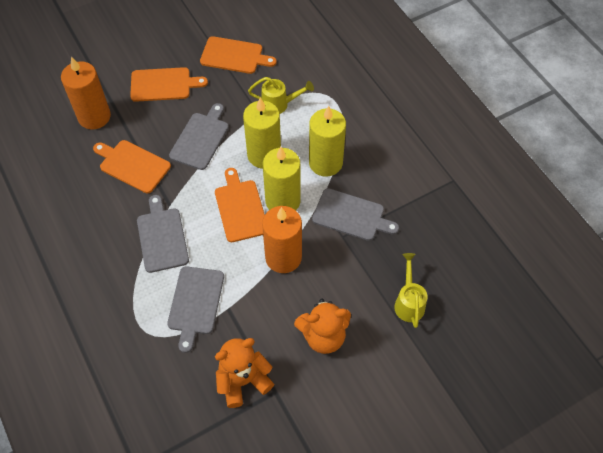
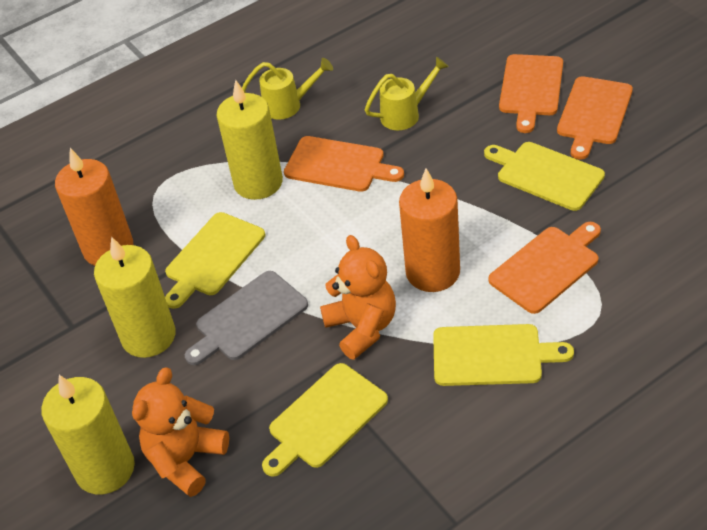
grey cutting board: 4 -> 1
yellow cutting board: 0 -> 4

